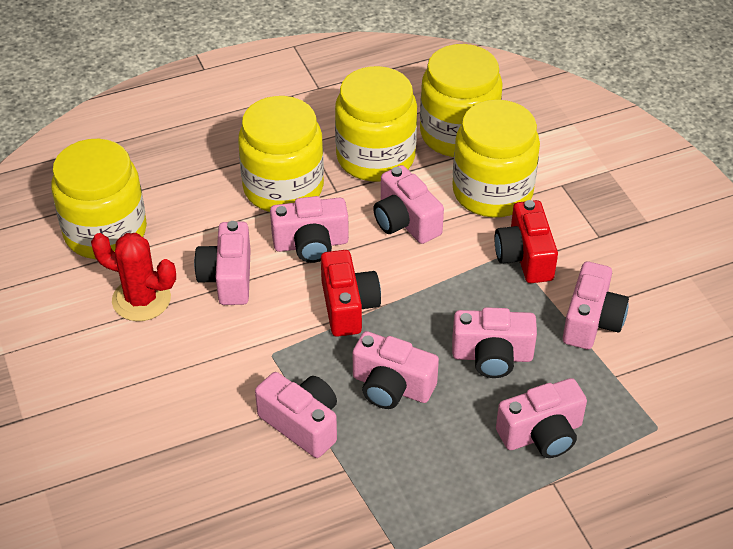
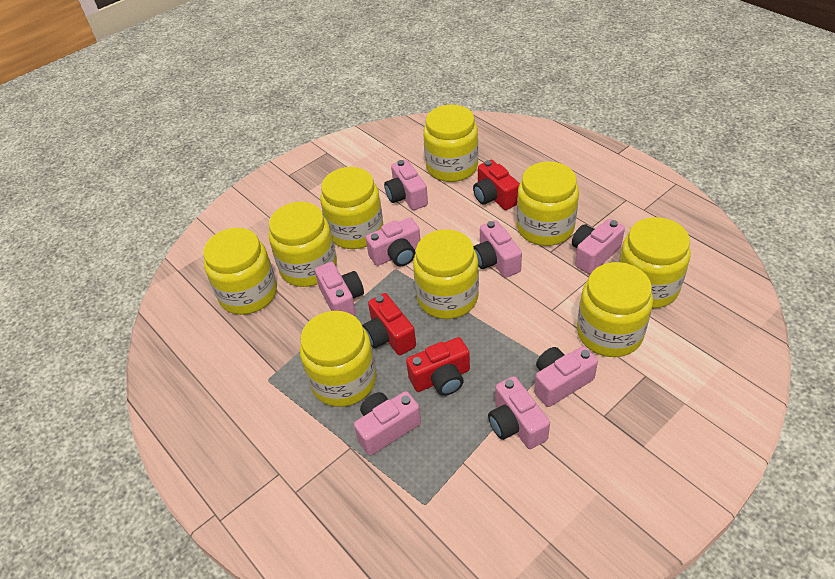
red cactus: 1 -> 0
red camera: 2 -> 3
yellow jar: 5 -> 9

